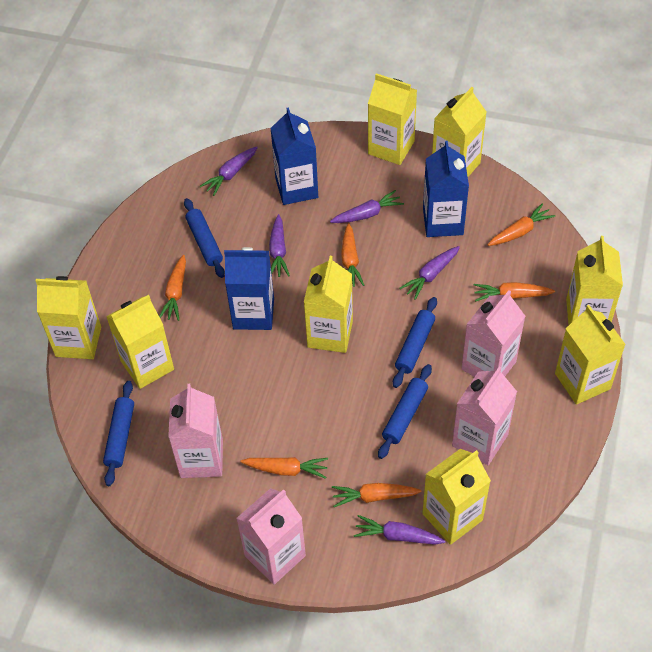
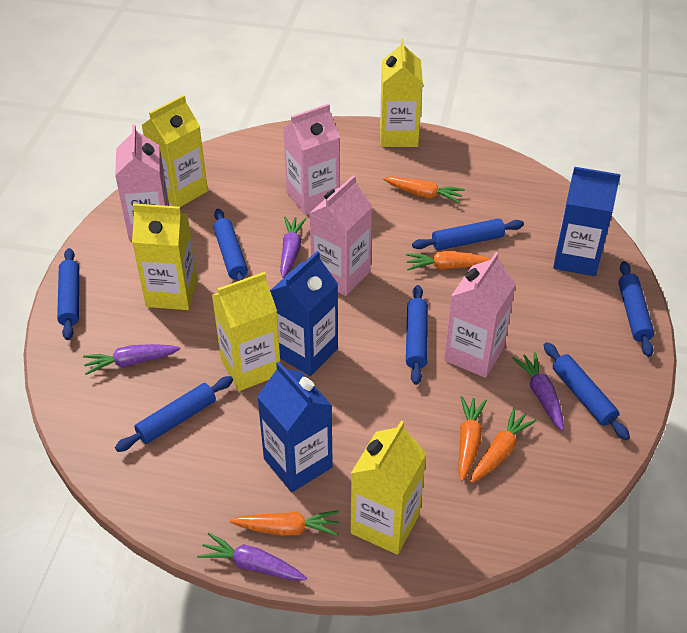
blue rolling pin: 4 -> 7
orange carrot: 6 -> 5
purple carrot: 5 -> 4
yellow carton: 8 -> 5

